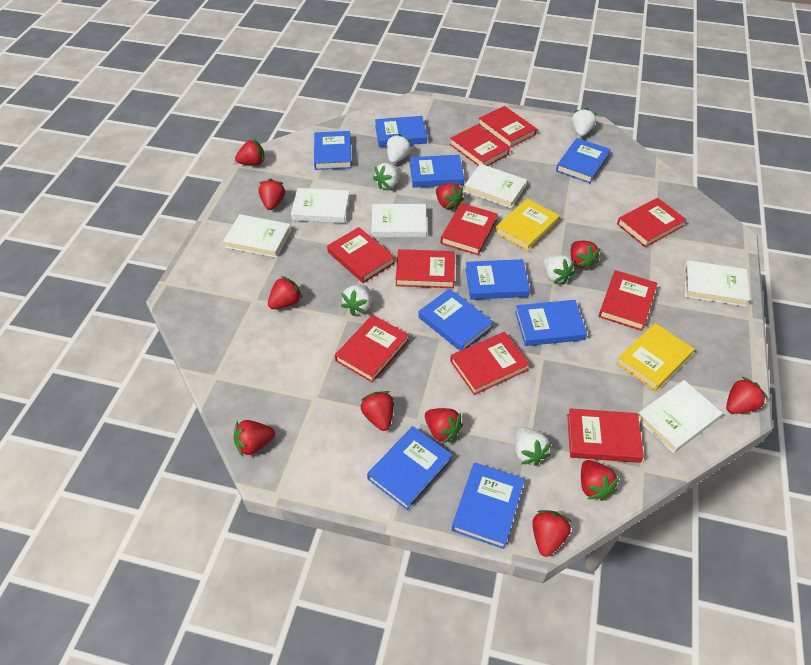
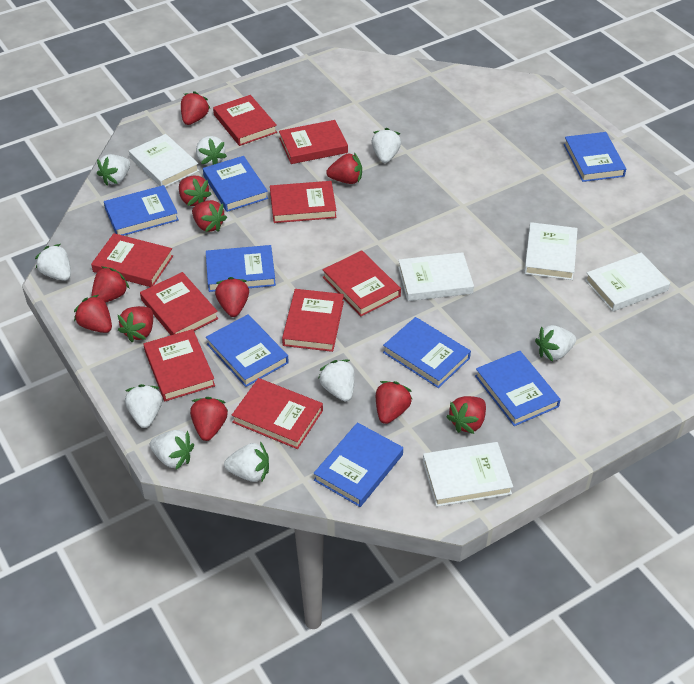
blue book: 9 -> 8
red book: 10 -> 9
white book: 6 -> 5
white strawberry: 6 -> 9
yellow book: 2 -> 0

